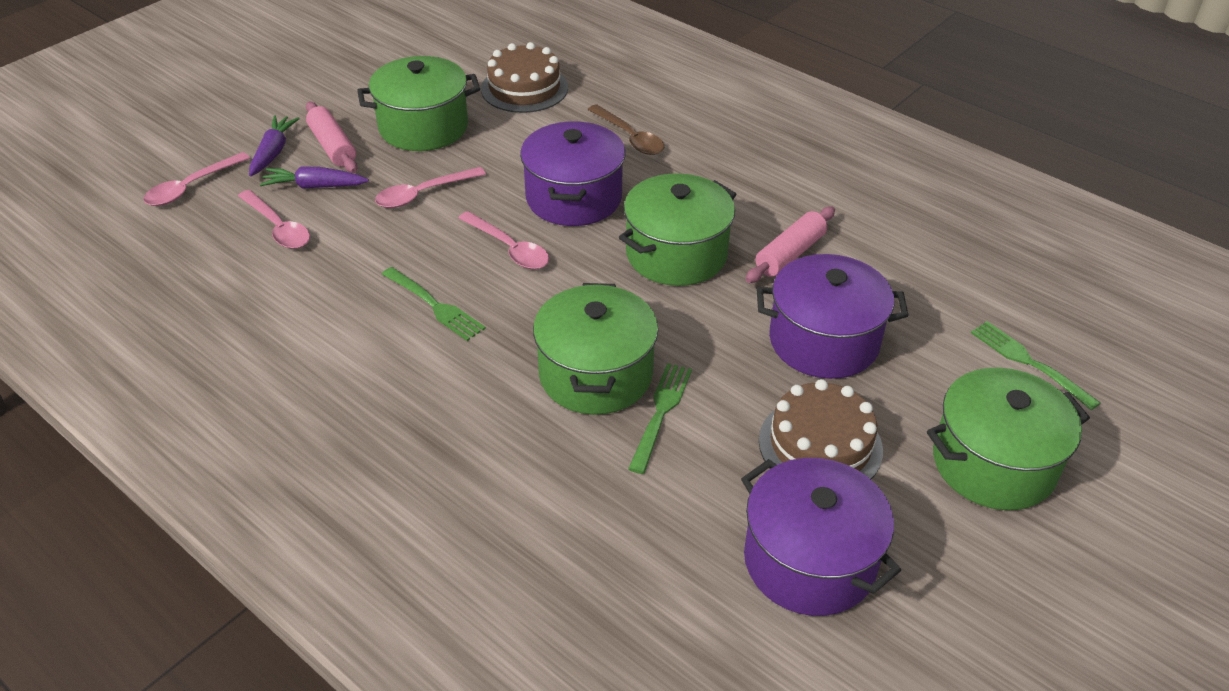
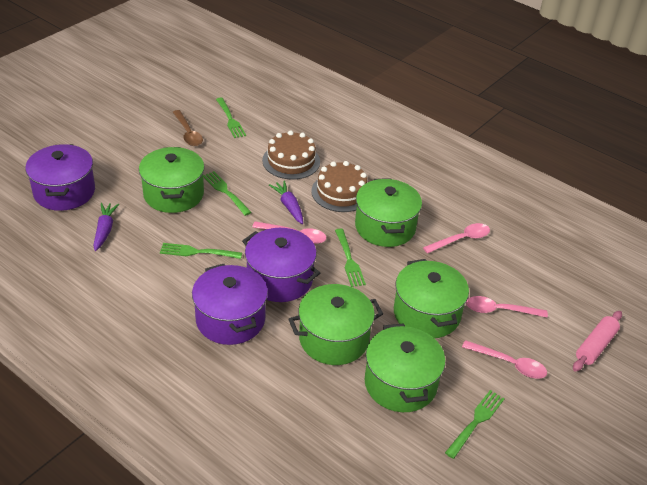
green fork: 3 -> 5
green pot: 4 -> 5
pink rolling pin: 2 -> 1

